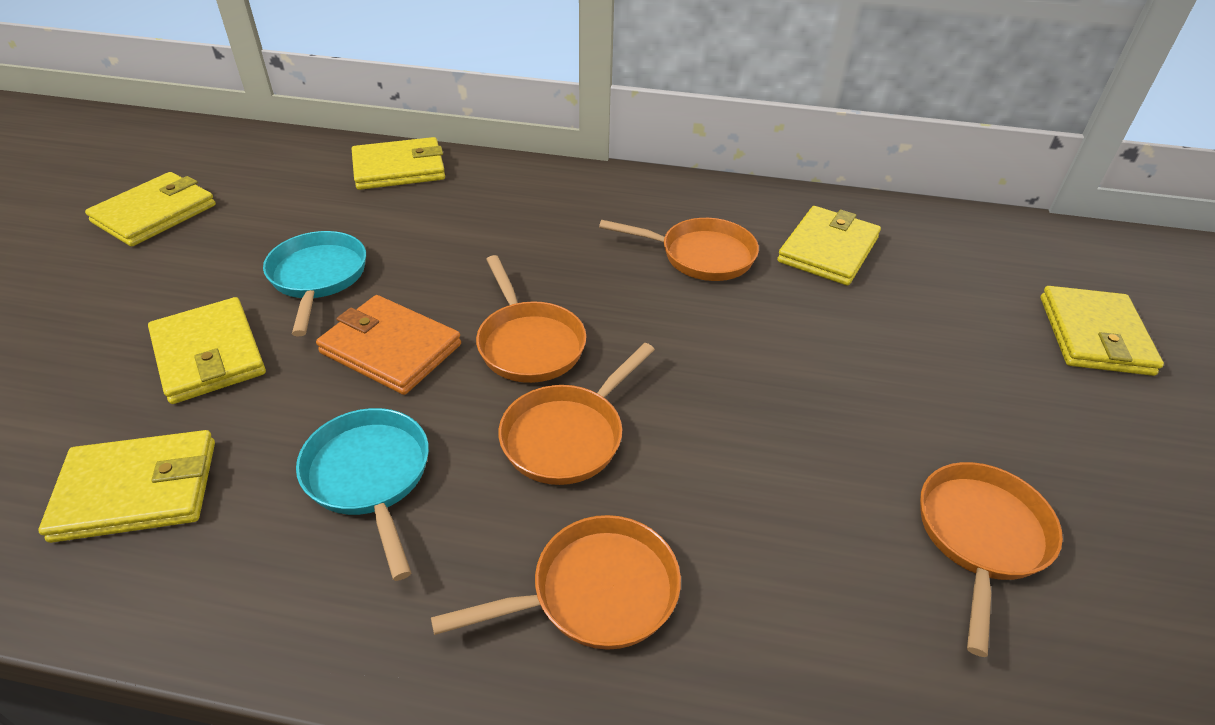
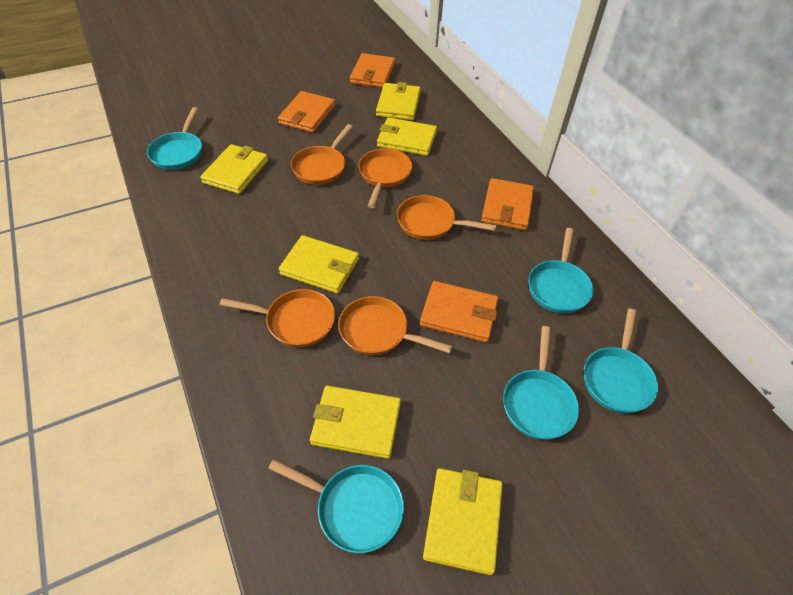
orange wallet: 1 -> 4
turquoise pan: 2 -> 5

